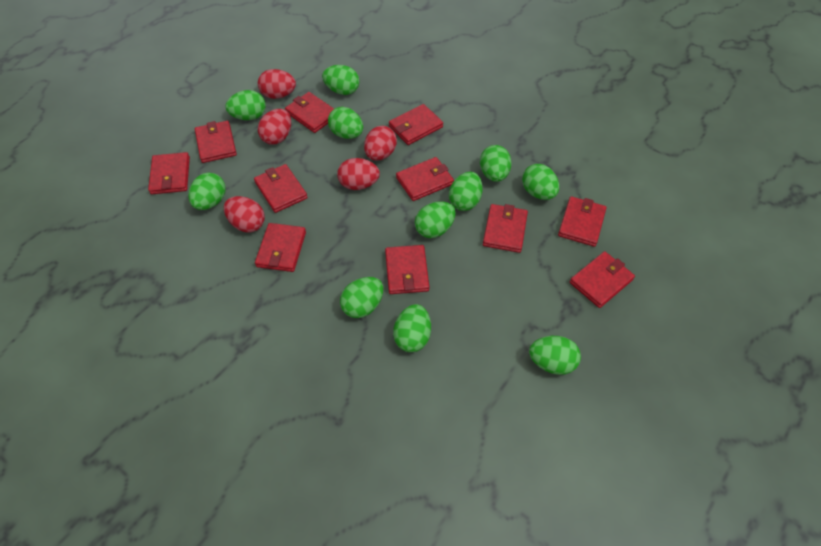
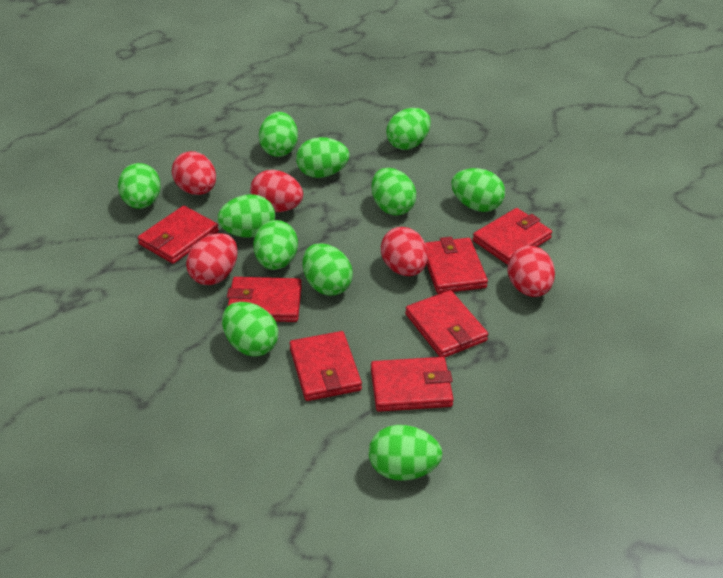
red wallet: 11 -> 7

